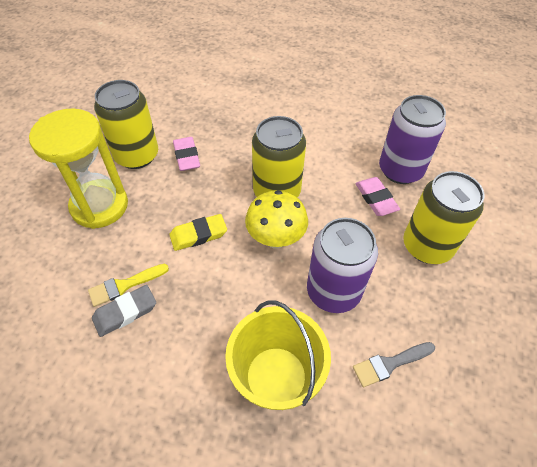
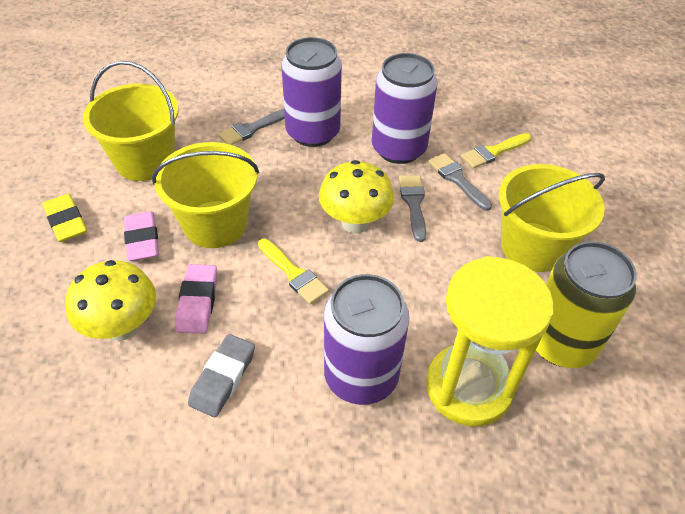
grey brush: 1 -> 3
purple can: 2 -> 3
yellow brush: 1 -> 2
yellow bucket: 1 -> 3
yellow can: 3 -> 1
yellow mushroom: 1 -> 2

